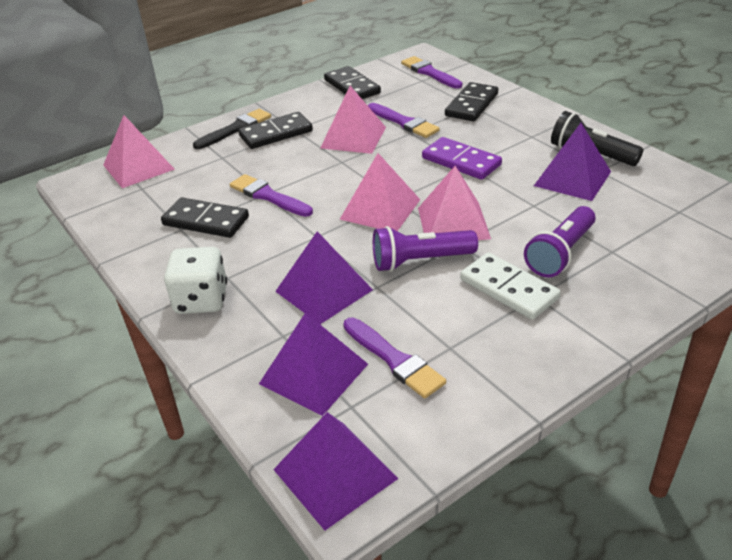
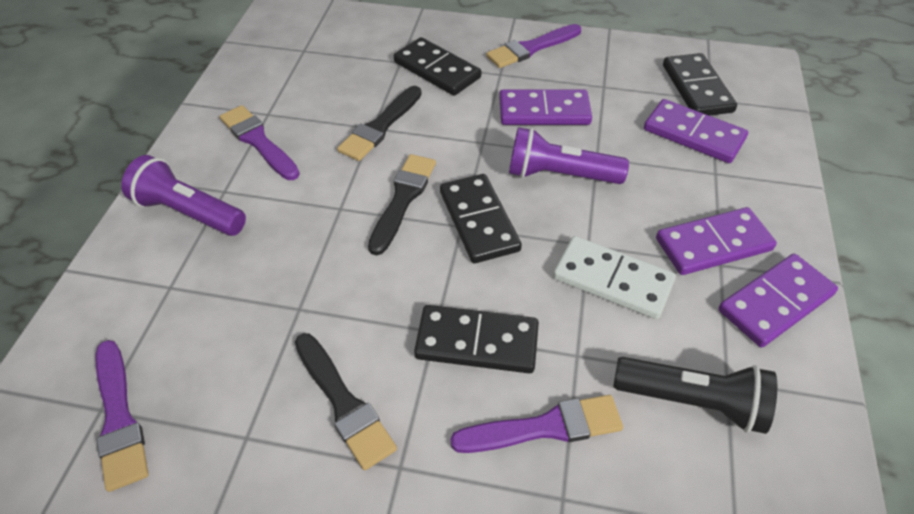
black brush: 1 -> 3
pink pyramid: 4 -> 0
purple domino: 1 -> 4
purple pyramid: 4 -> 0
white dice: 1 -> 0

